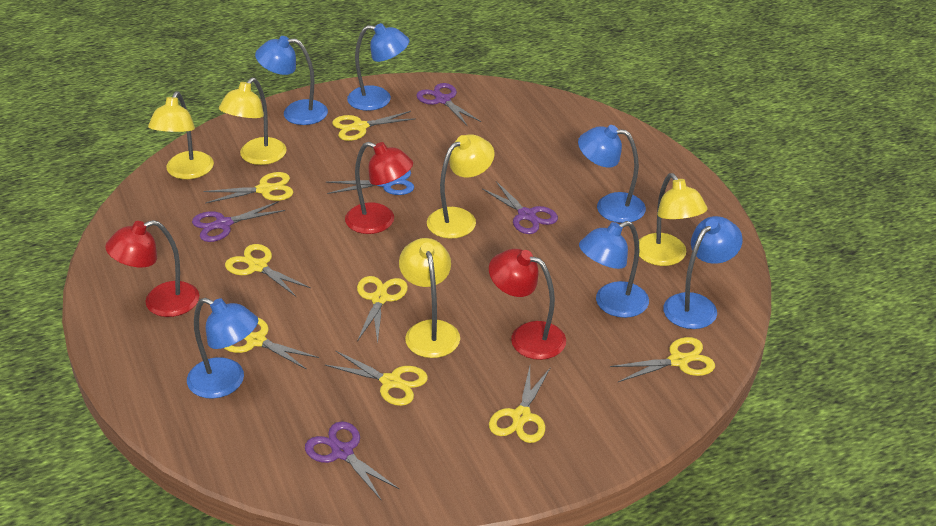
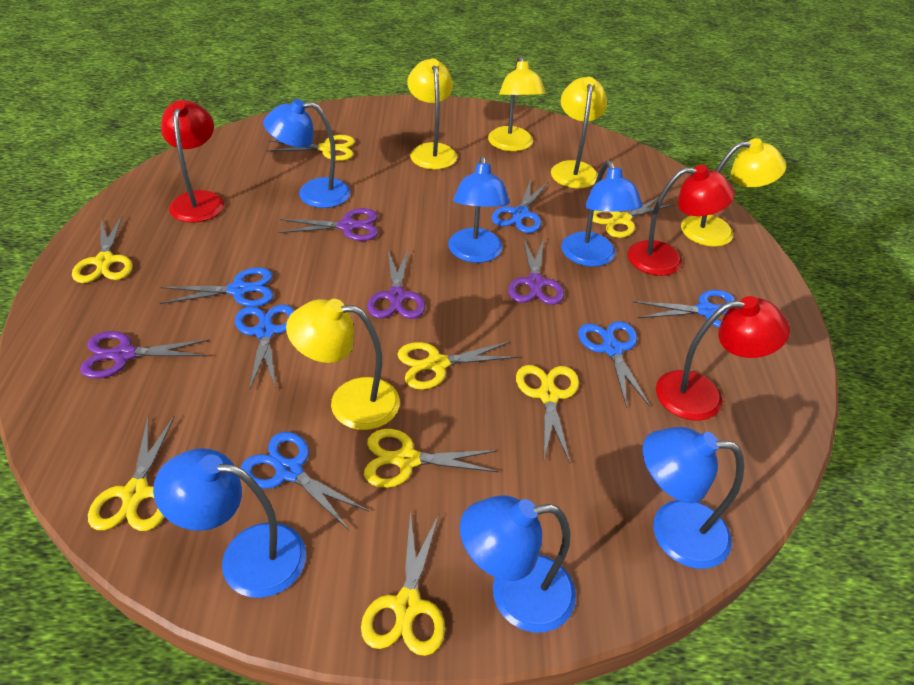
blue scissors: 1 -> 6

